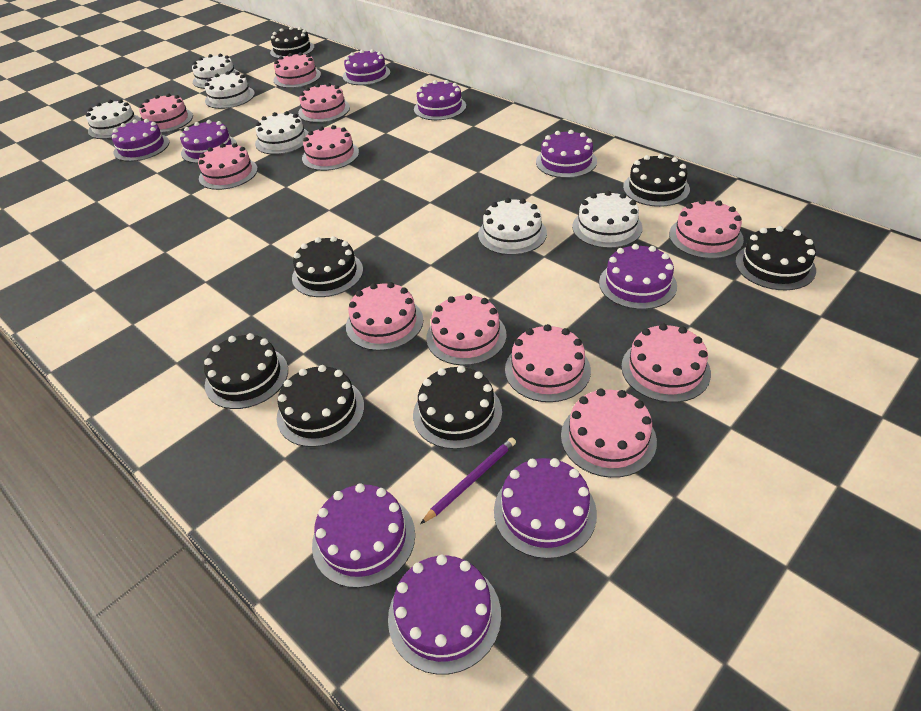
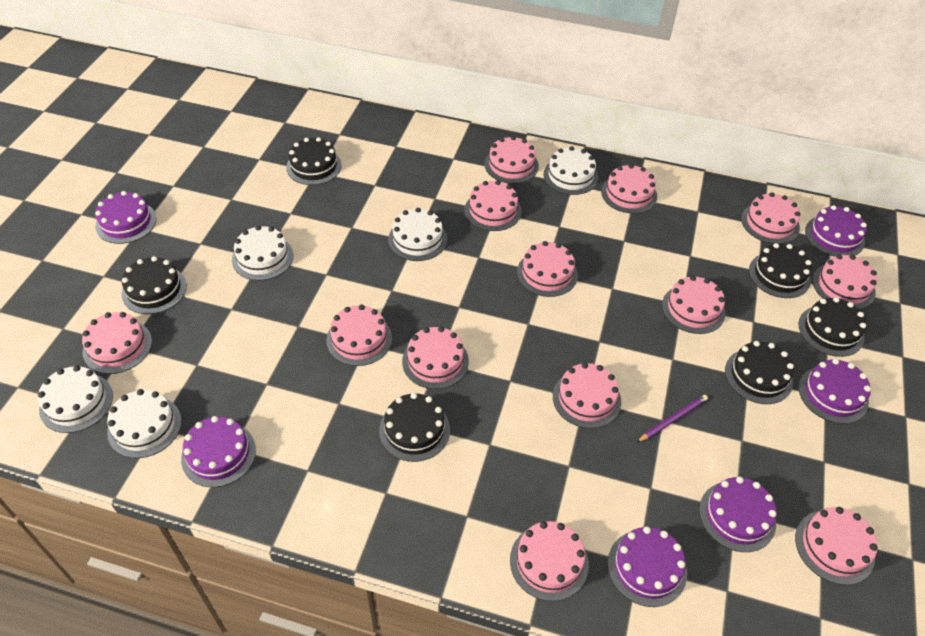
black cake: 7 -> 6
pink cake: 11 -> 13
purple cake: 9 -> 6
white cake: 6 -> 5

